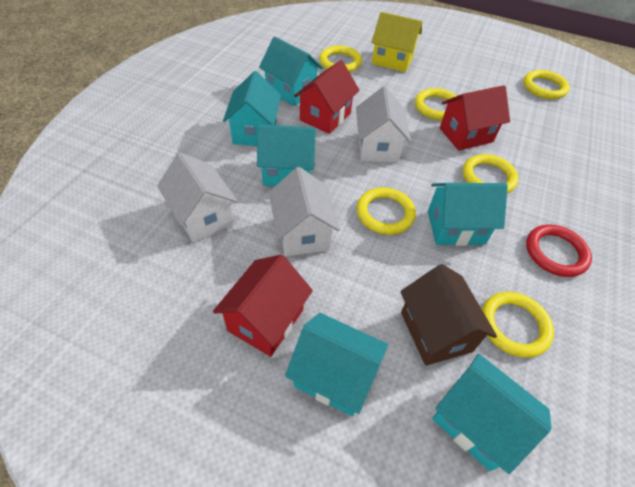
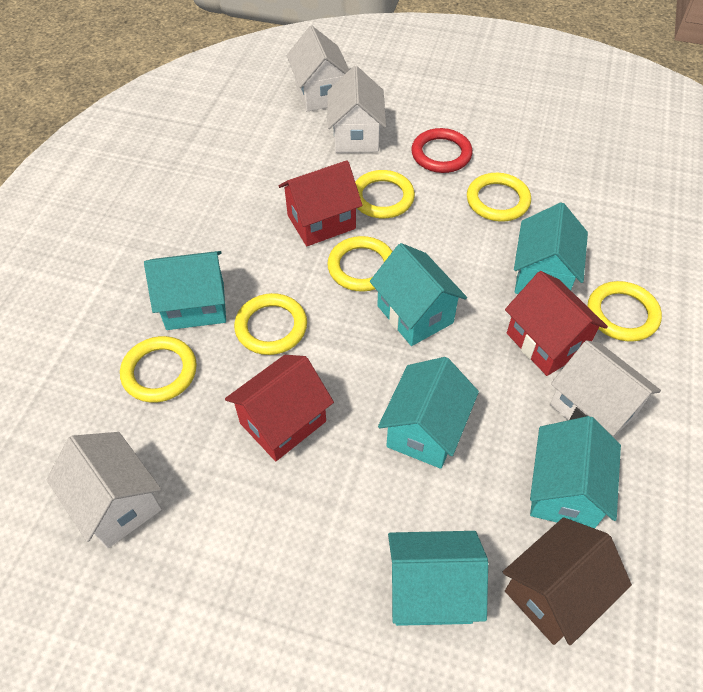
white house: 3 -> 4
yellow house: 1 -> 0

